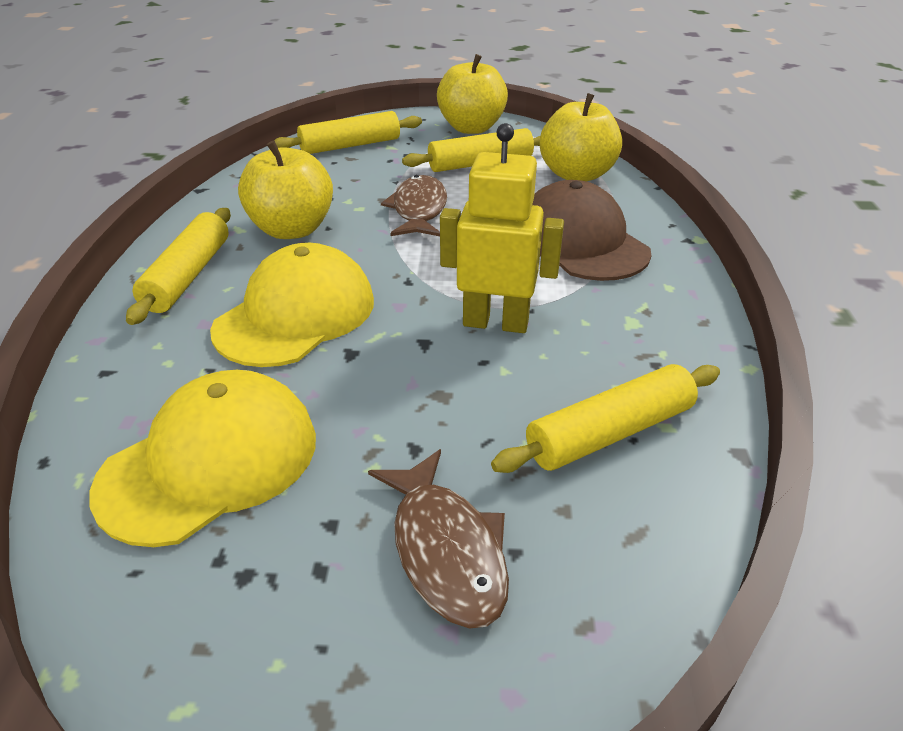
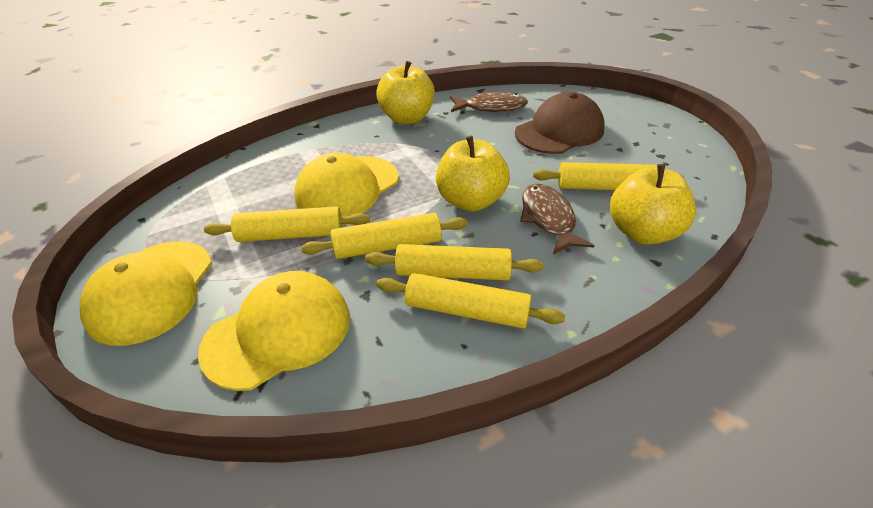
yellow cap: 2 -> 3
yellow robot: 1 -> 0
yellow rolling pin: 4 -> 5

